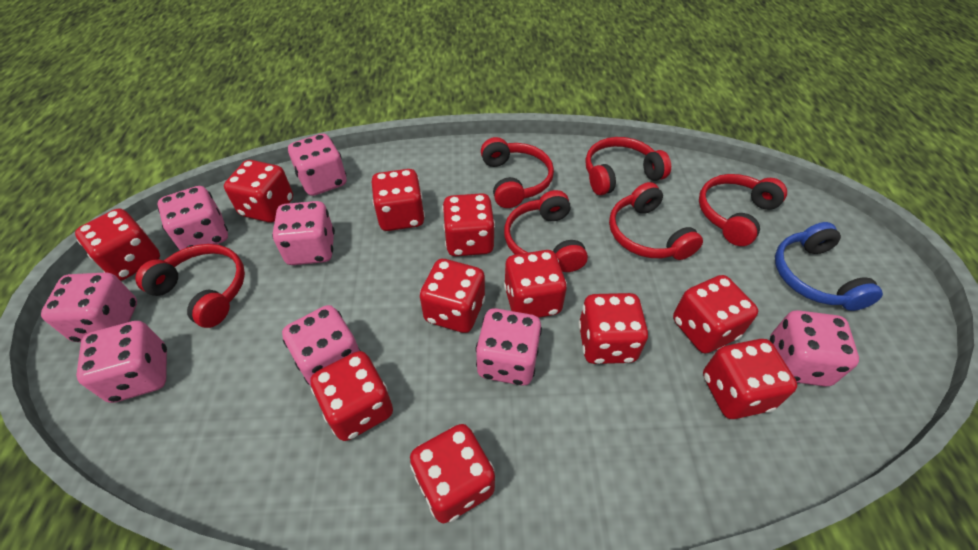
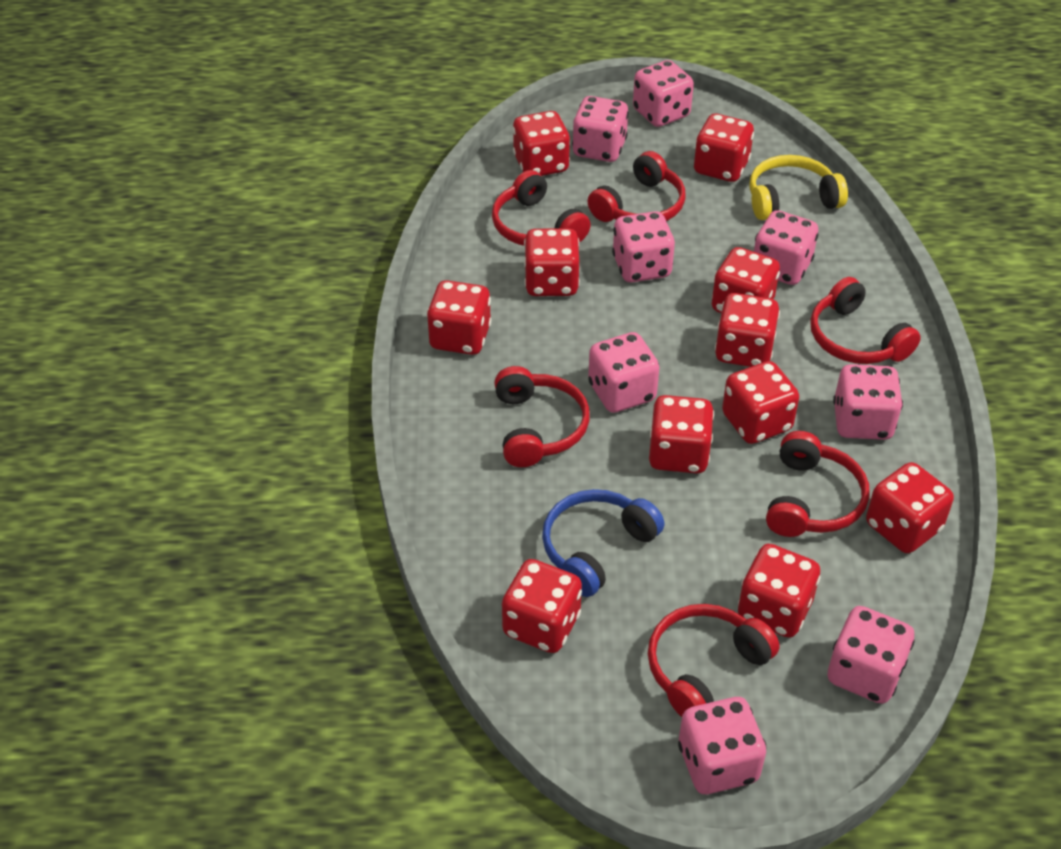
yellow headphones: 0 -> 1

